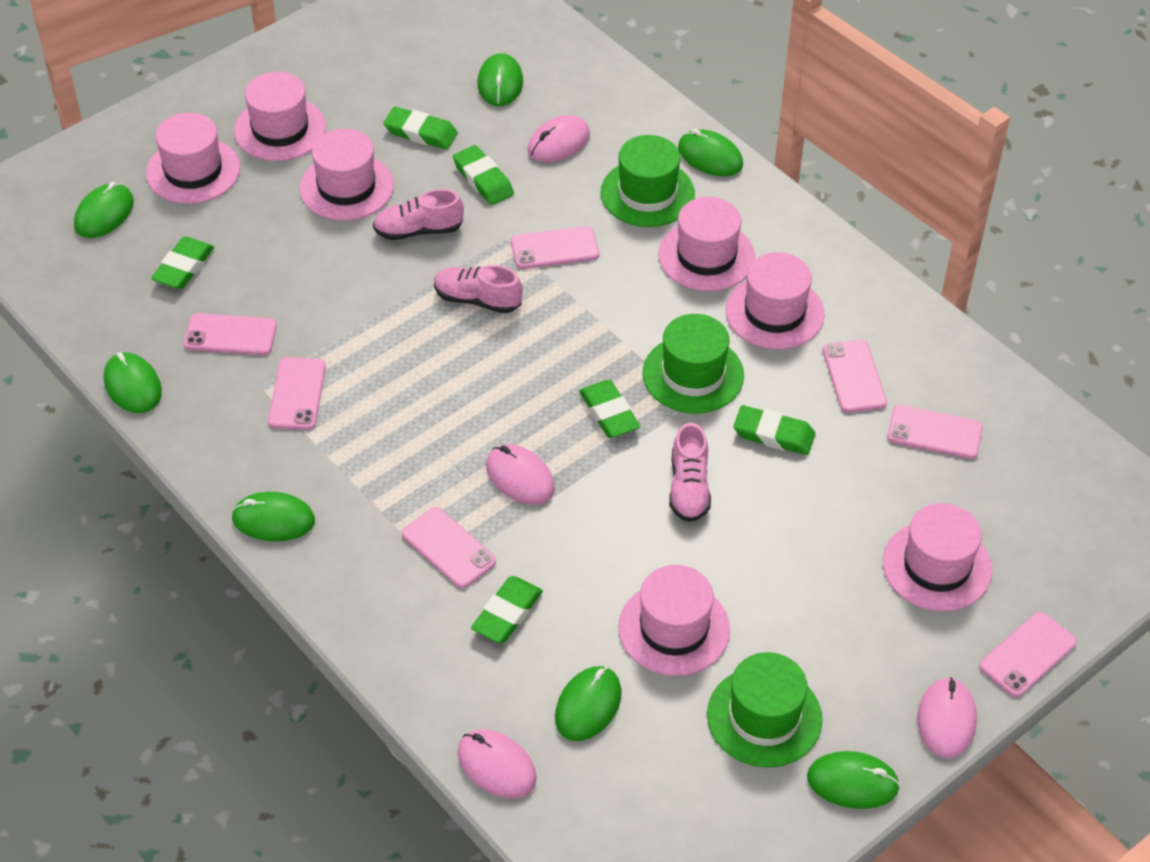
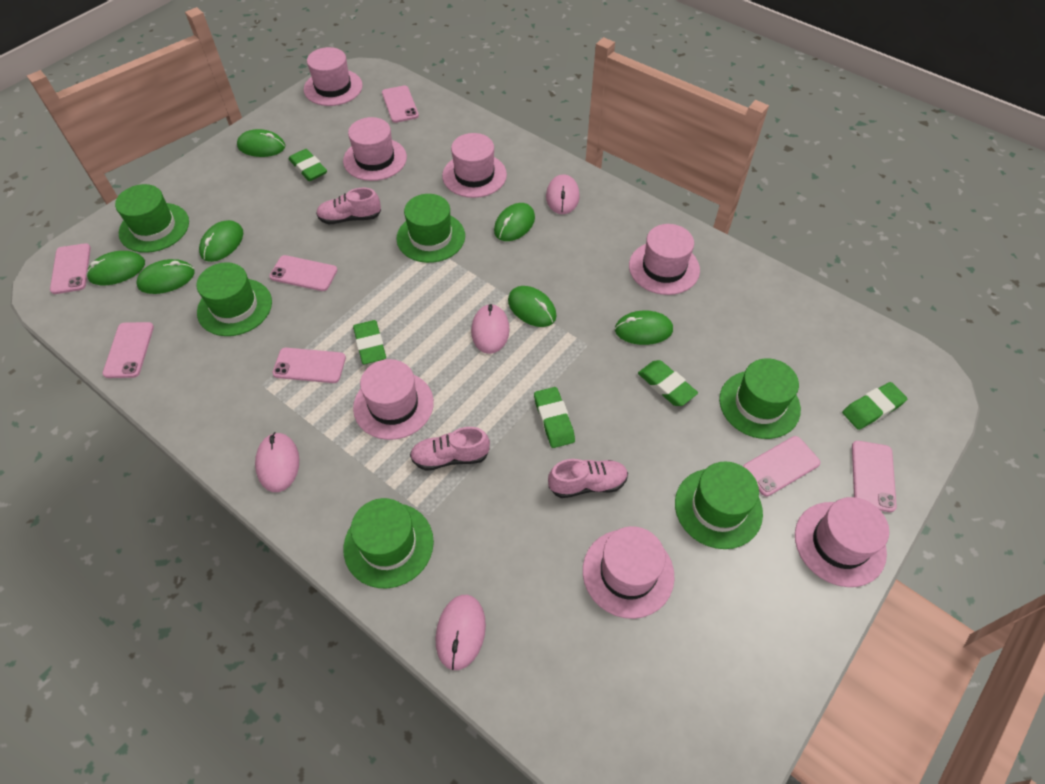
green eraser: 6 -> 5
green hat: 3 -> 6

